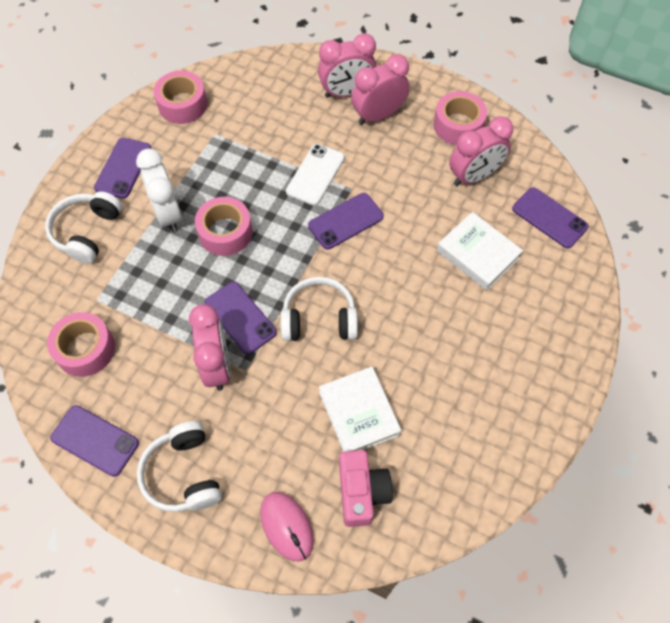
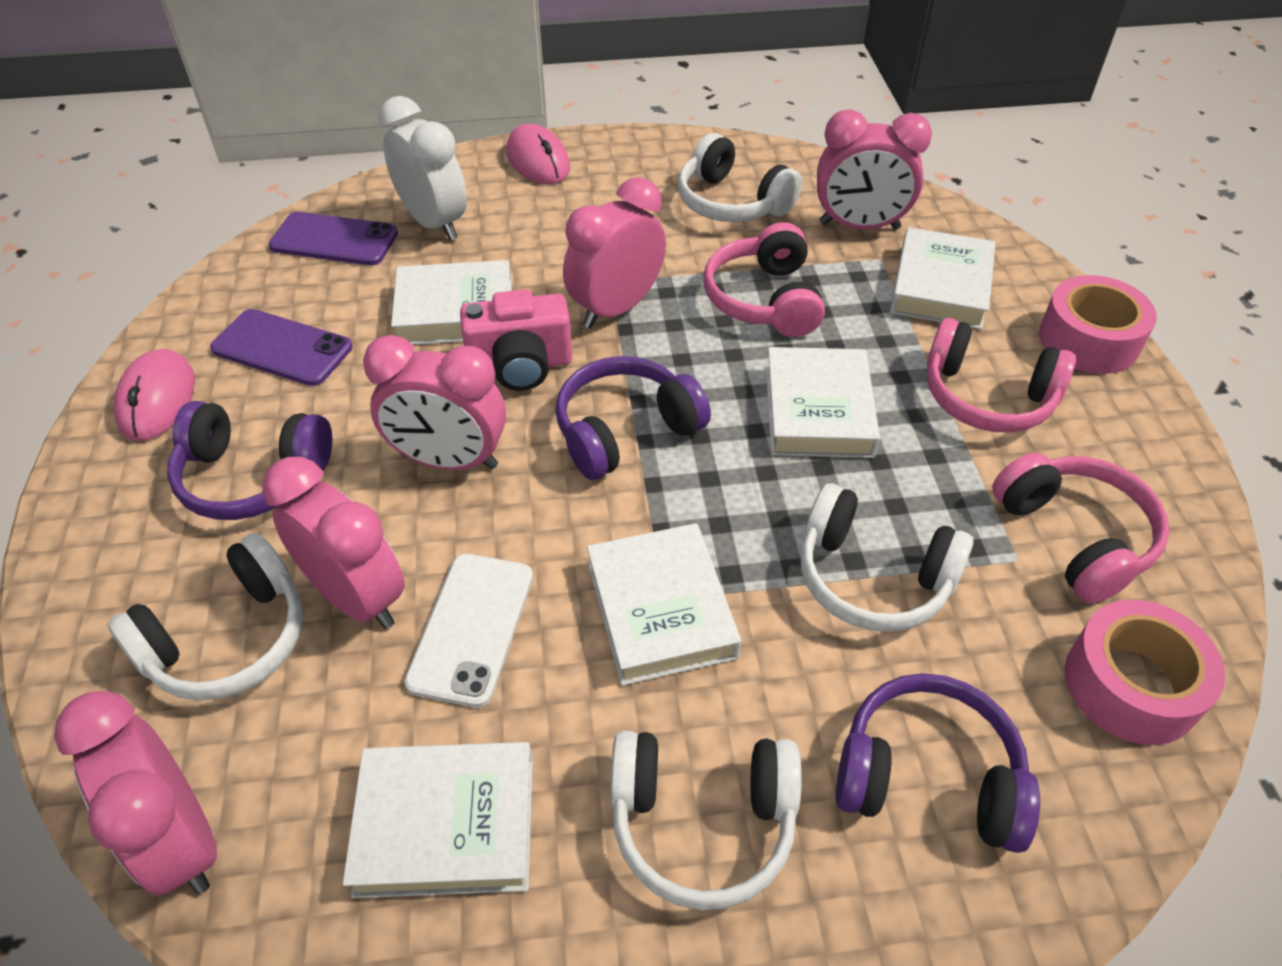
pink clock: 4 -> 5
pink headphones: 0 -> 3
pink mouse: 1 -> 2
pink tape: 4 -> 2
purple headphones: 0 -> 3
purple phone: 5 -> 2
white book: 2 -> 5
white headphones: 3 -> 4

